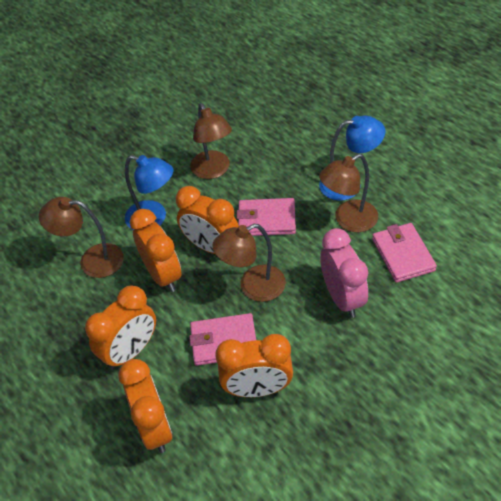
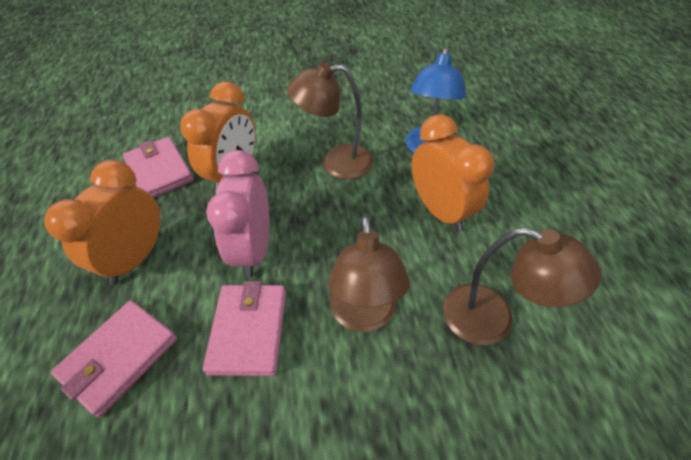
blue lamp: 2 -> 1
brown lamp: 4 -> 3
orange clock: 5 -> 3

